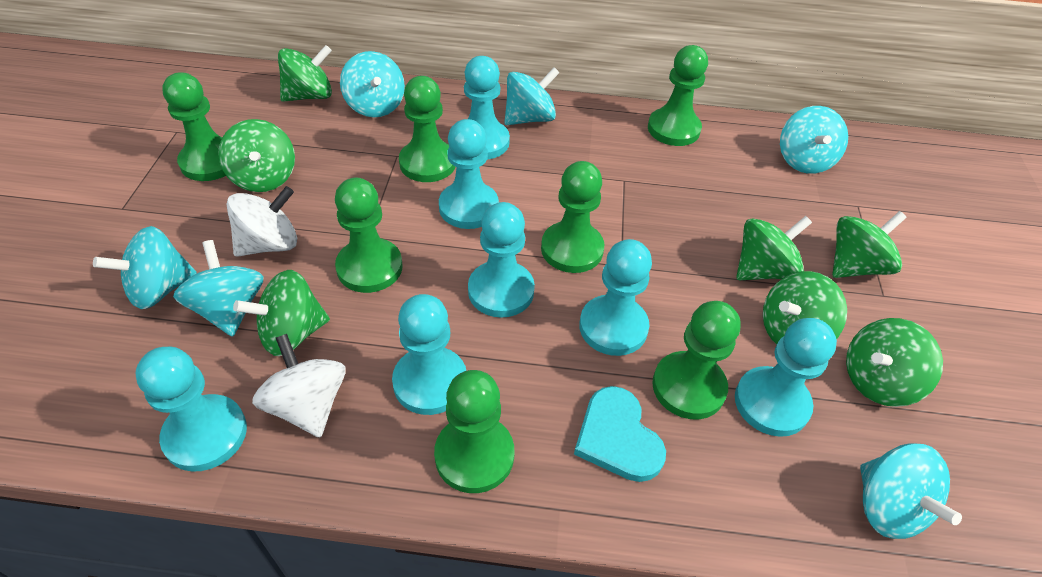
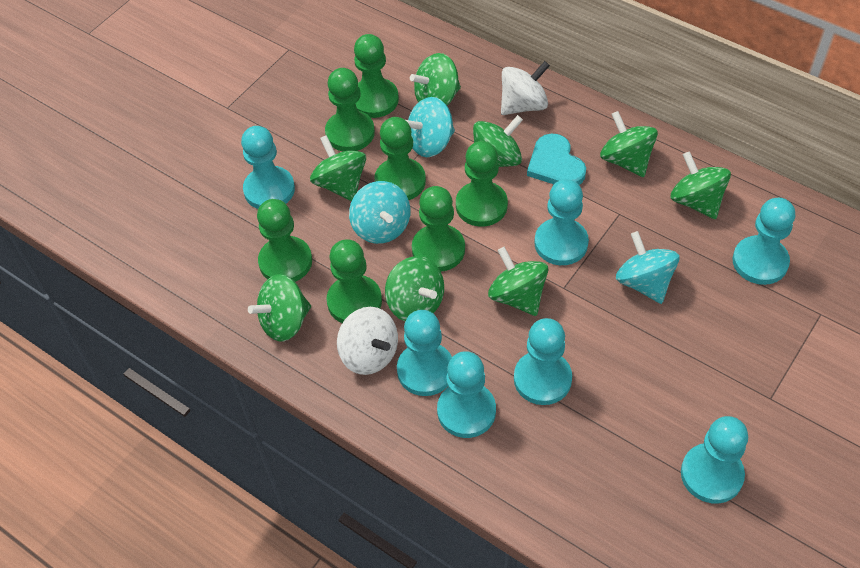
green spinning top: 7 -> 8
turquoise spinning top: 6 -> 3

